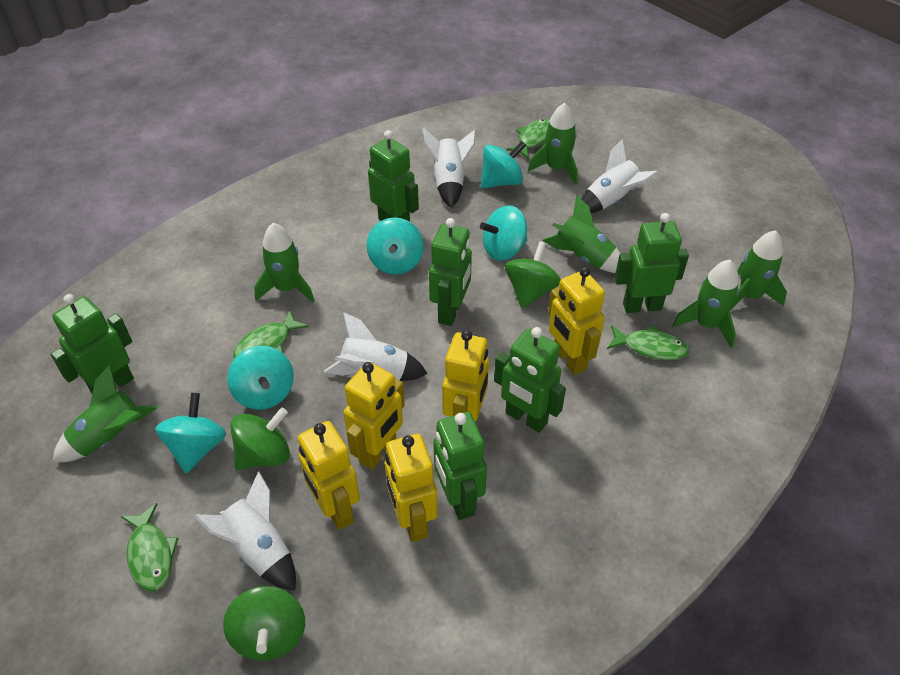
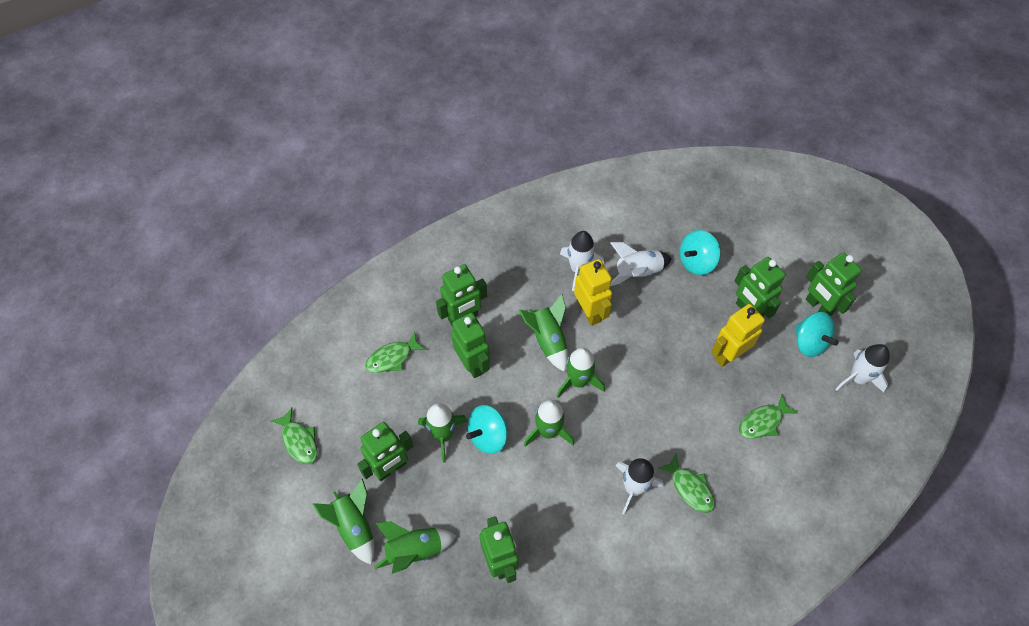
green spinning top: 3 -> 0
turquoise spinning top: 5 -> 3
yellow robot: 5 -> 2

